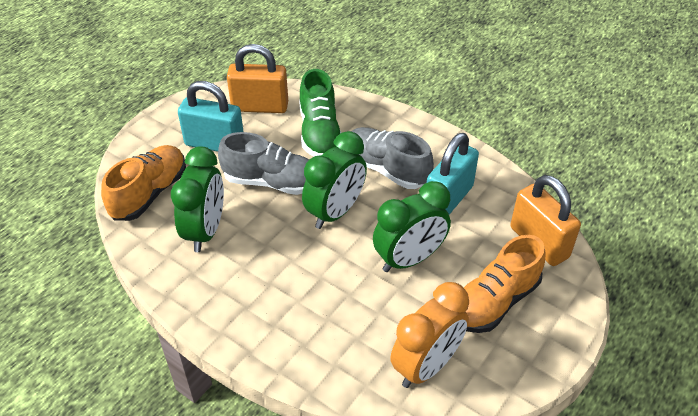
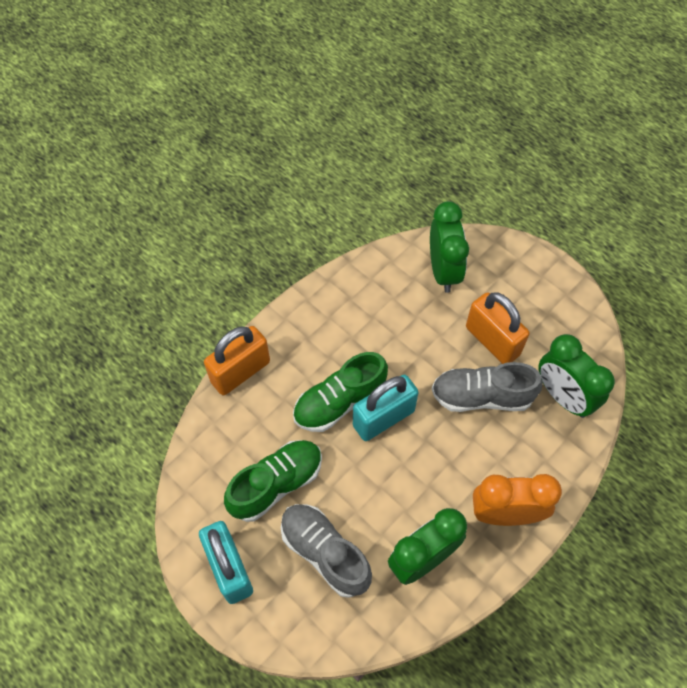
green shoe: 1 -> 2
orange shoe: 2 -> 0

